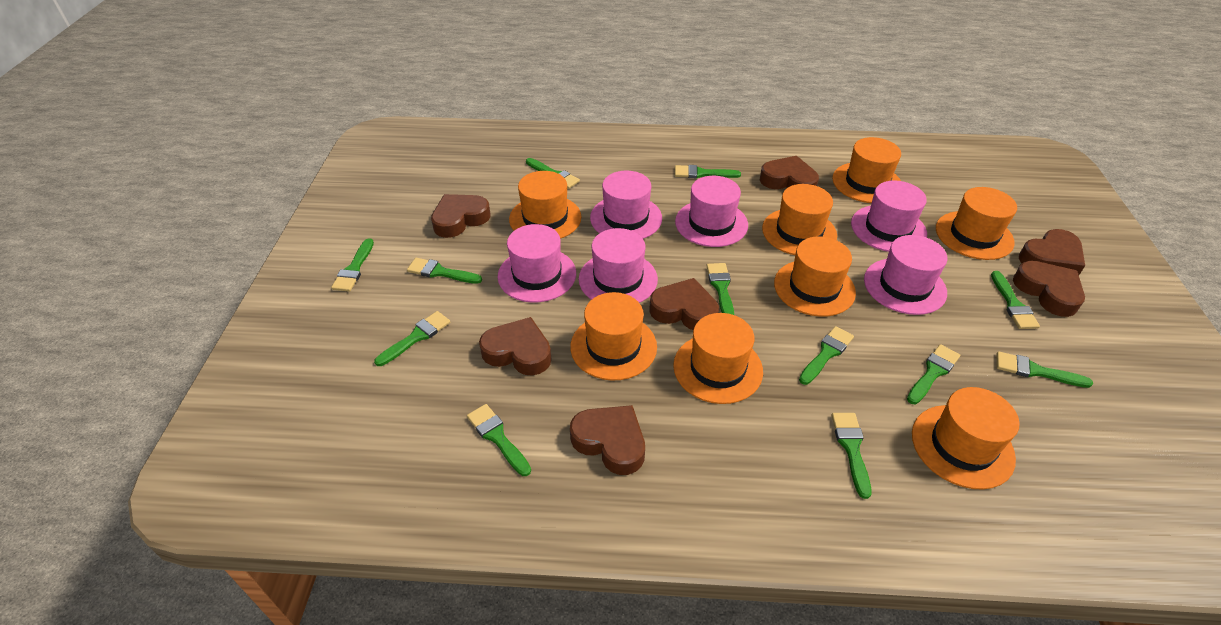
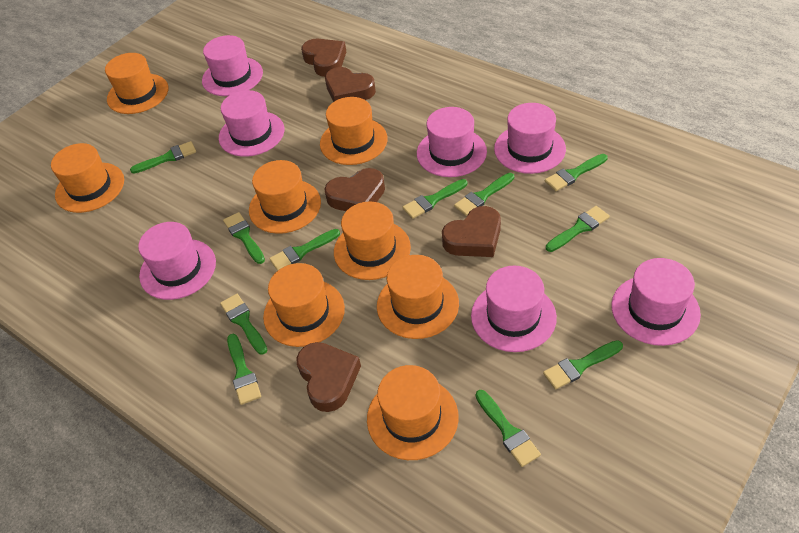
brown heart: 7 -> 5
green brush: 12 -> 11
pink hat: 6 -> 7

